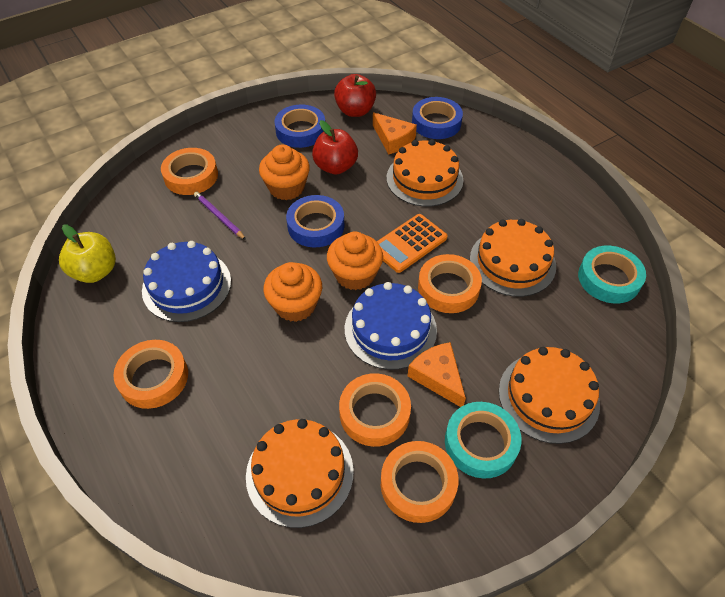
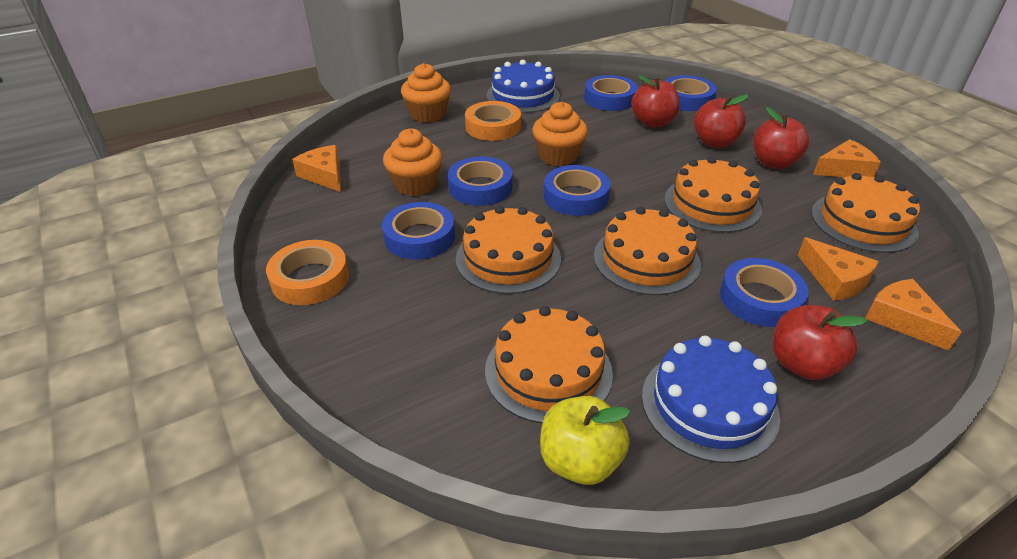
blue tape: 3 -> 6
orange cake: 4 -> 5
orange calculator: 1 -> 0
orange cheese: 2 -> 4
orange tape: 5 -> 2
purple pencil: 1 -> 0
red apple: 2 -> 4
turquoise tape: 2 -> 0

